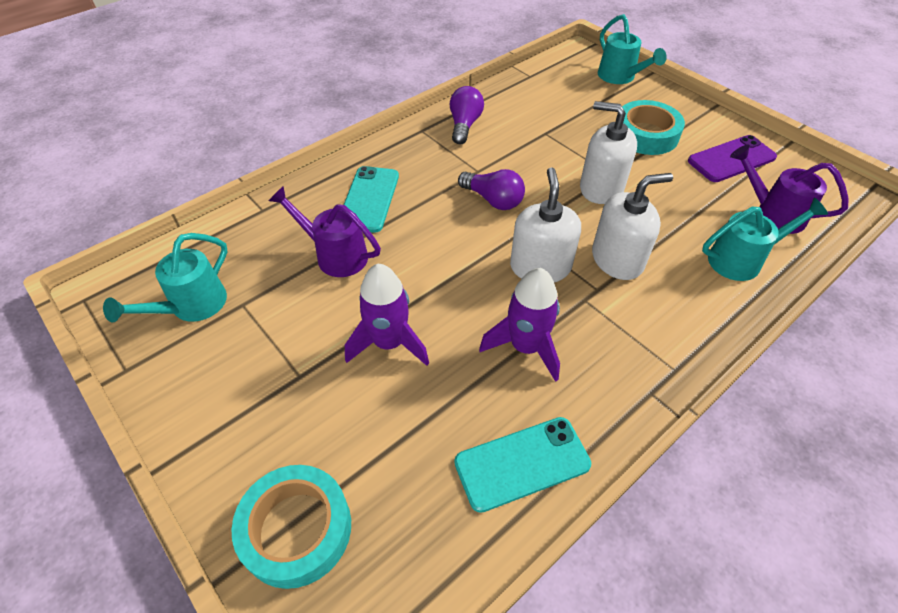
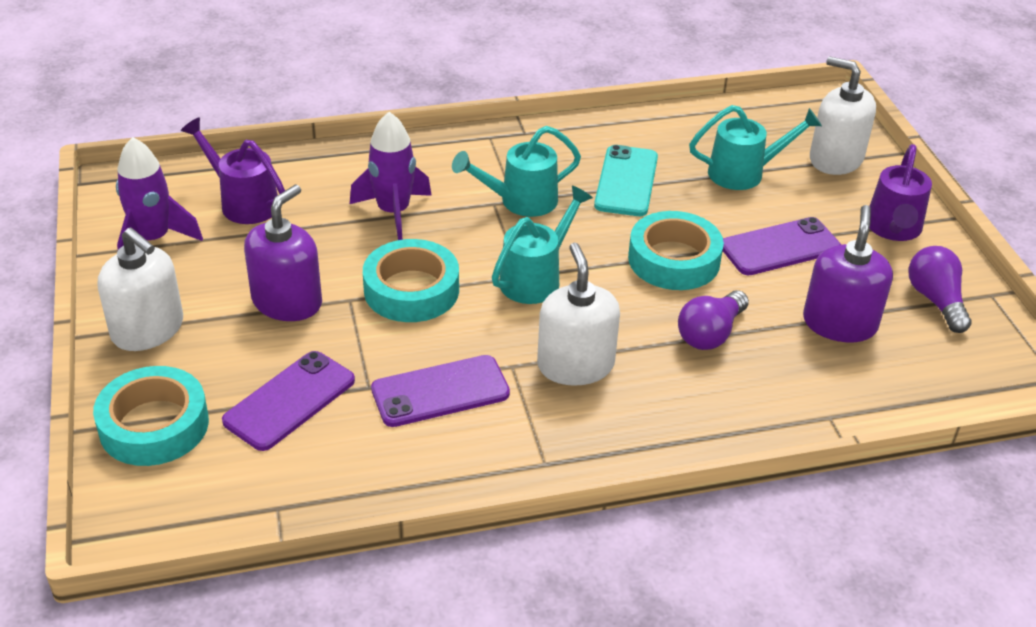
purple phone: 1 -> 3
purple soap dispenser: 0 -> 2
turquoise phone: 2 -> 1
turquoise tape: 2 -> 3

